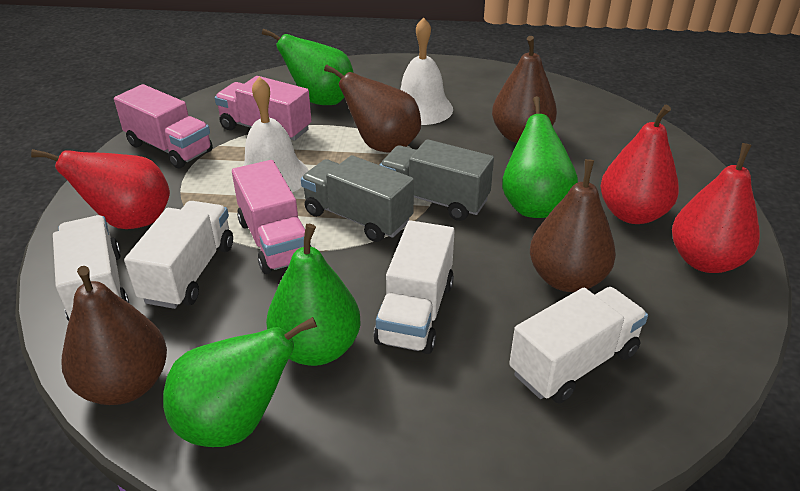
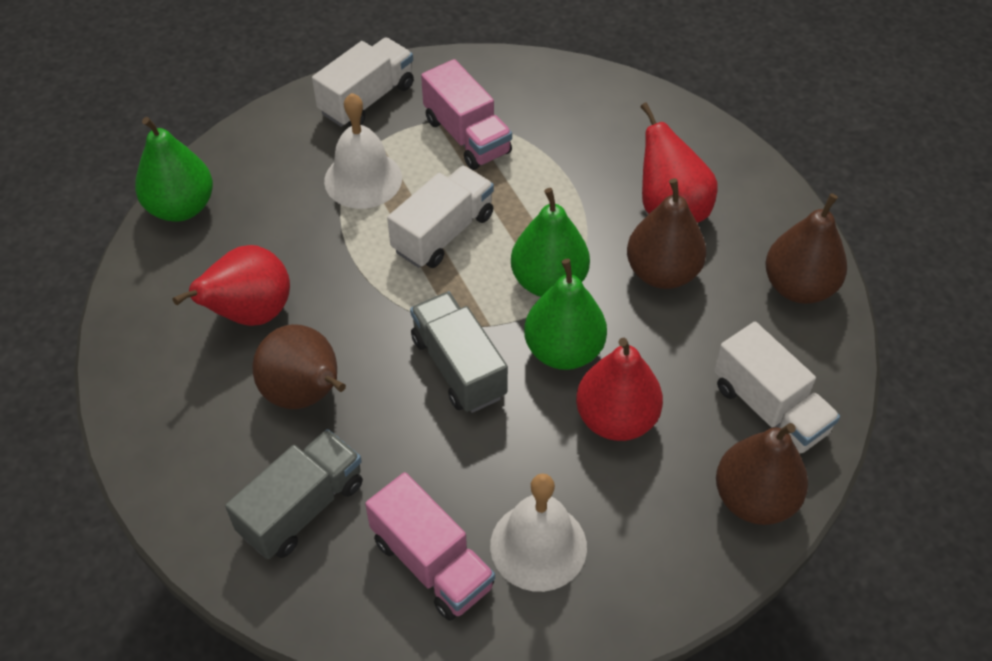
green pear: 4 -> 3
pink truck: 3 -> 2
white truck: 4 -> 3

